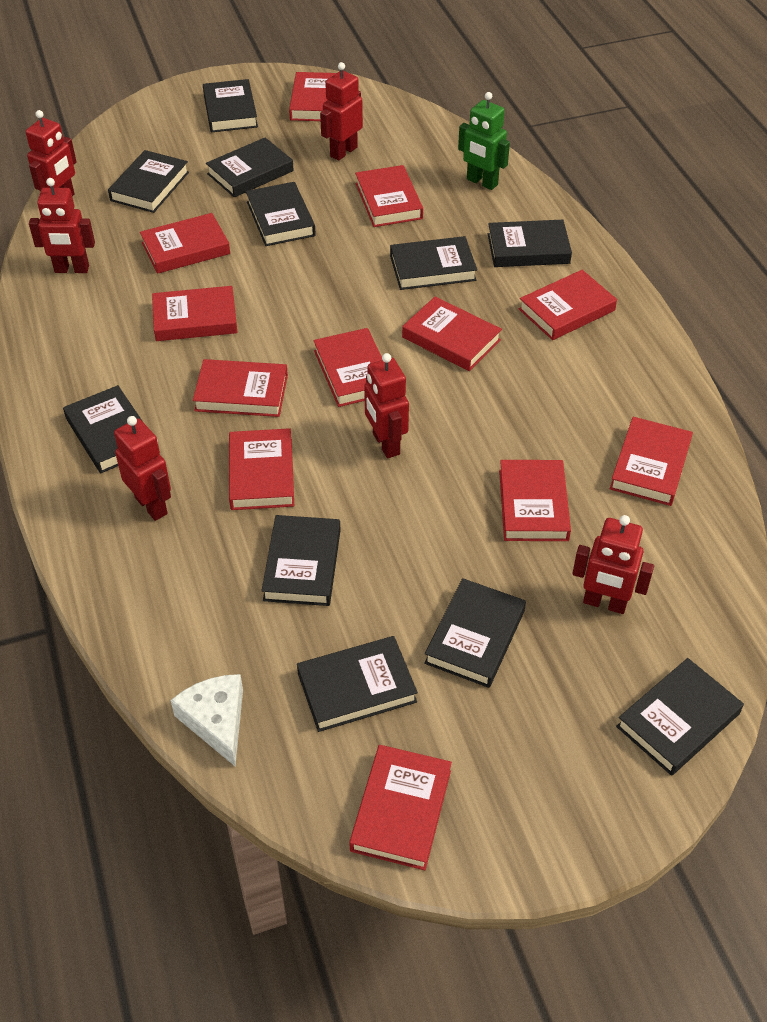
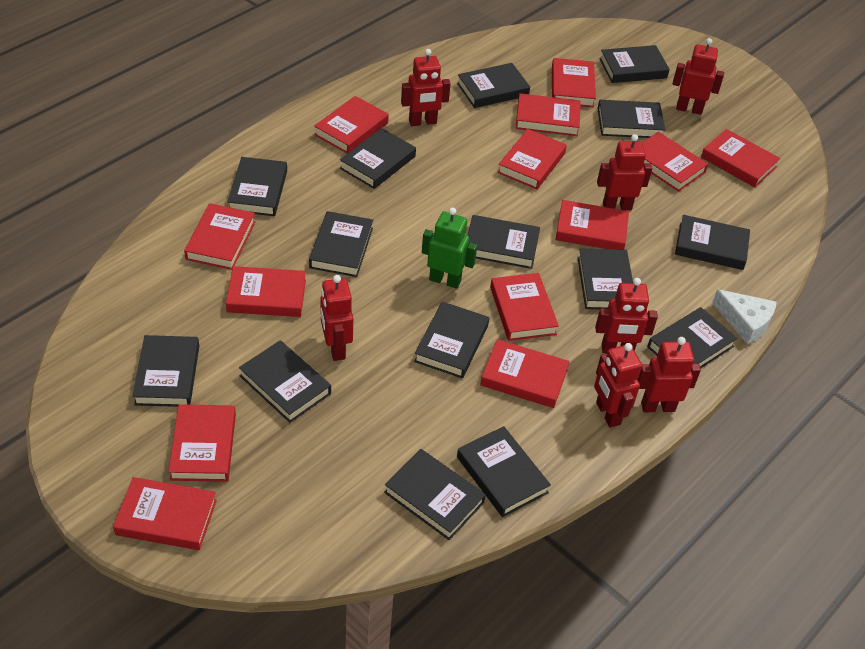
black book: 11 -> 15
red book: 12 -> 13
red robot: 6 -> 7

